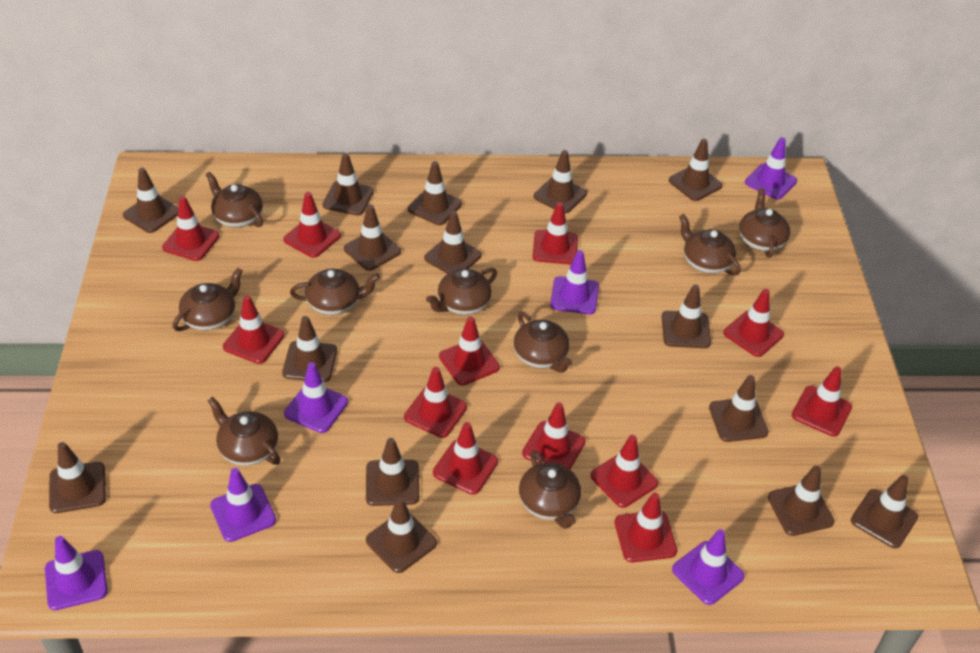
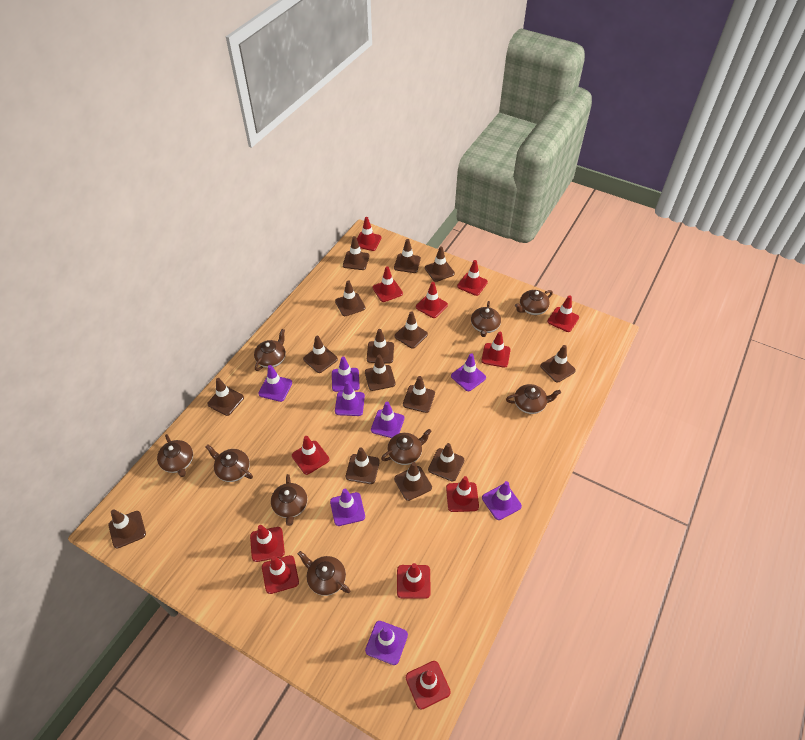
purple traffic cone: 6 -> 8

